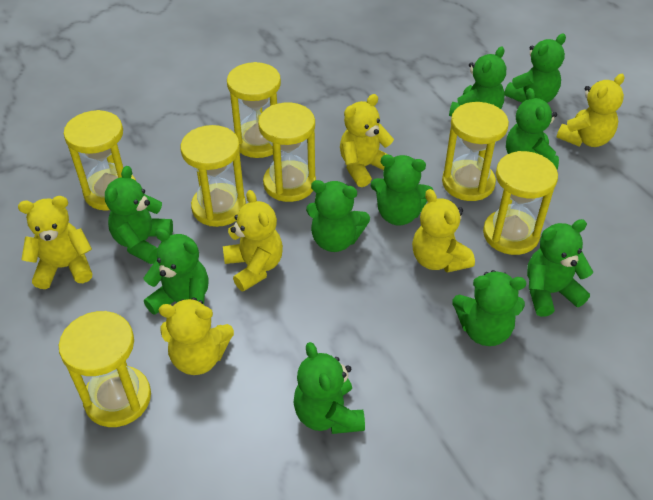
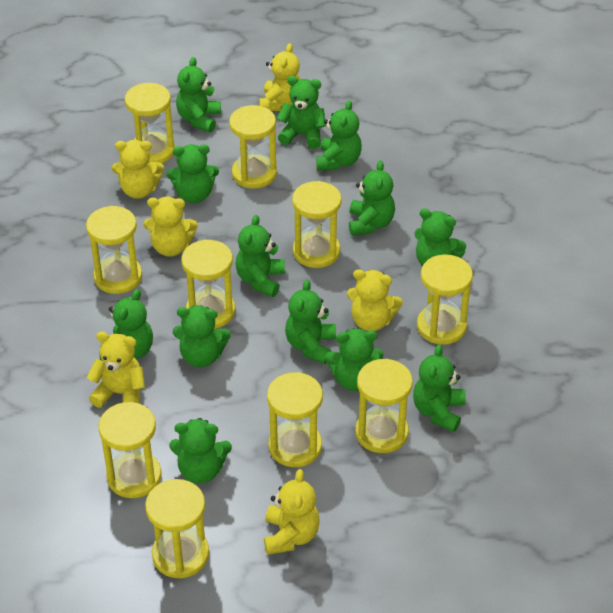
green teddy bear: 10 -> 13
yellow hourglass: 7 -> 10

